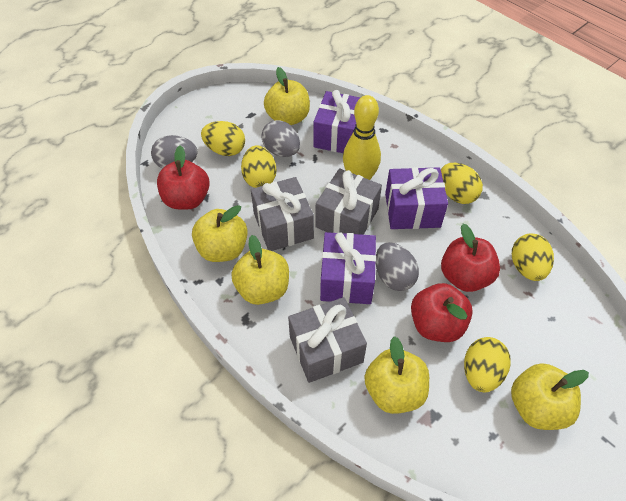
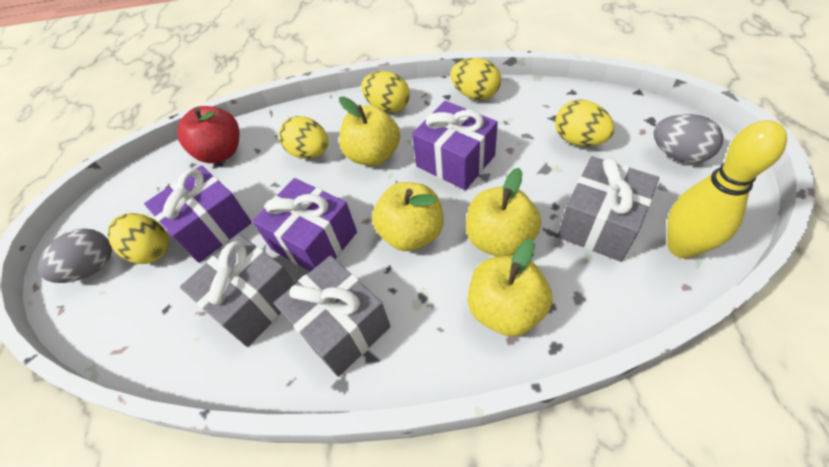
grey egg: 3 -> 2
red apple: 3 -> 1
yellow apple: 5 -> 4

